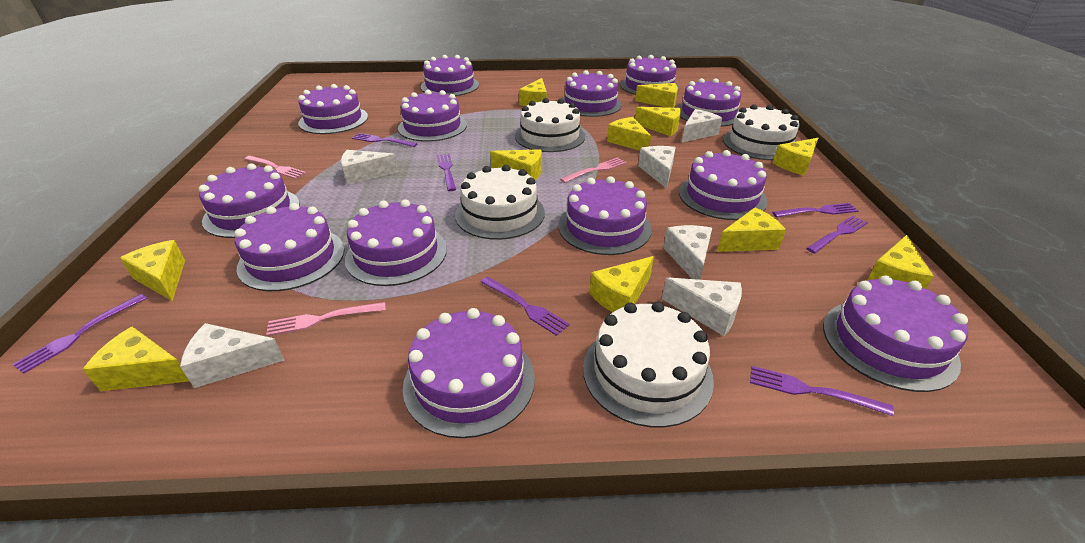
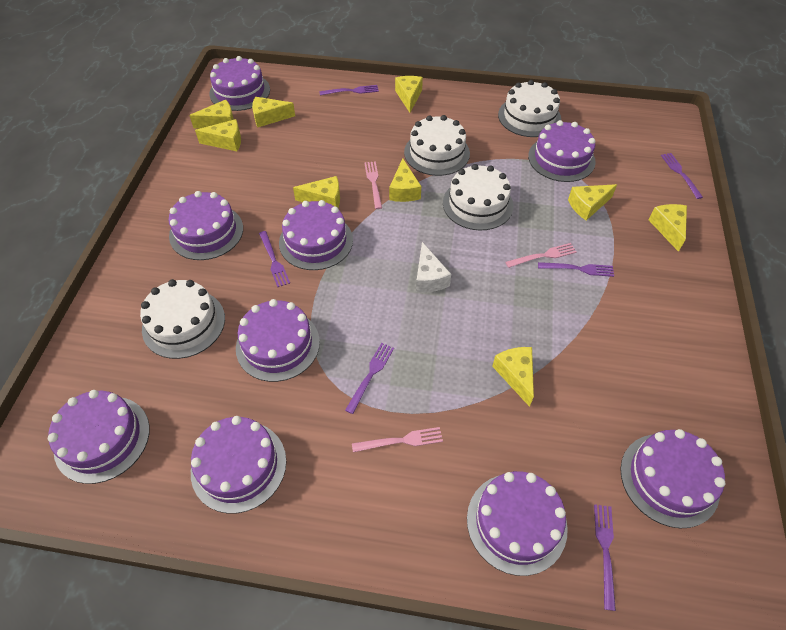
purple cake: 13 -> 9
purple fork: 7 -> 6
white cheese: 6 -> 1
yellow cheese: 11 -> 9

